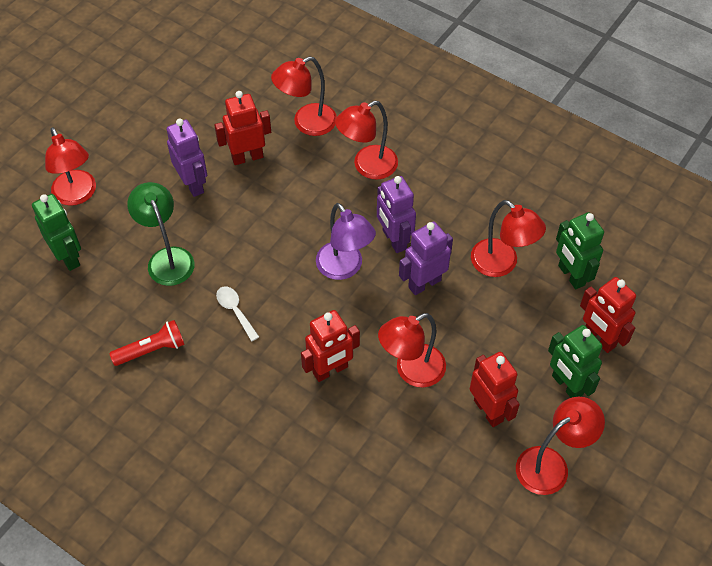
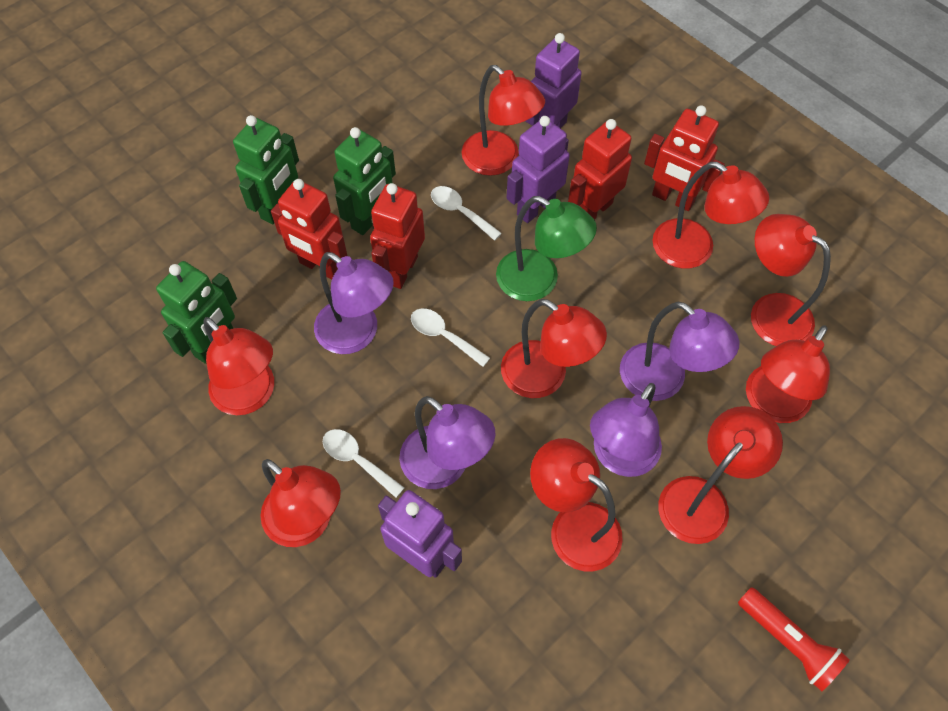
purple lamp: 1 -> 4
red lamp: 6 -> 9
white spoon: 1 -> 3

